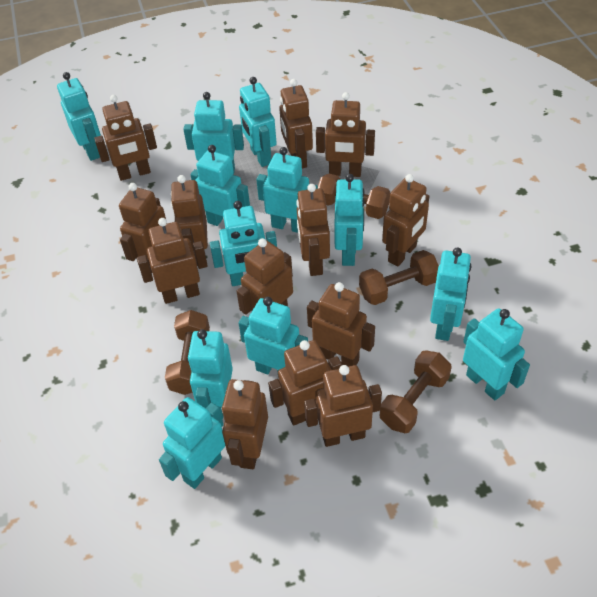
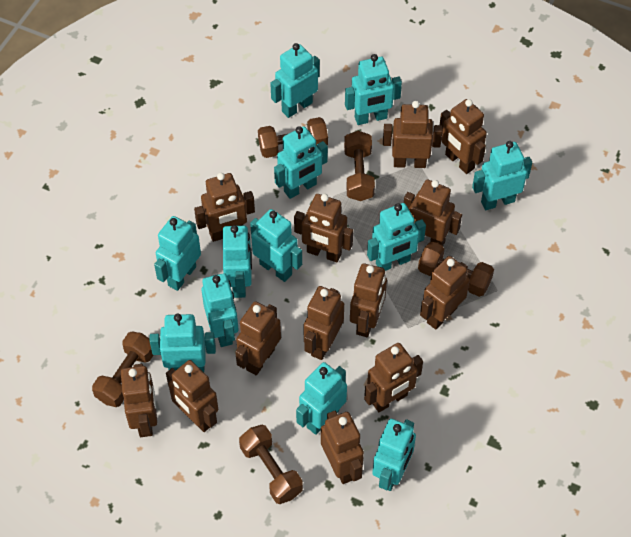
brown dumbbell: 4 -> 5

